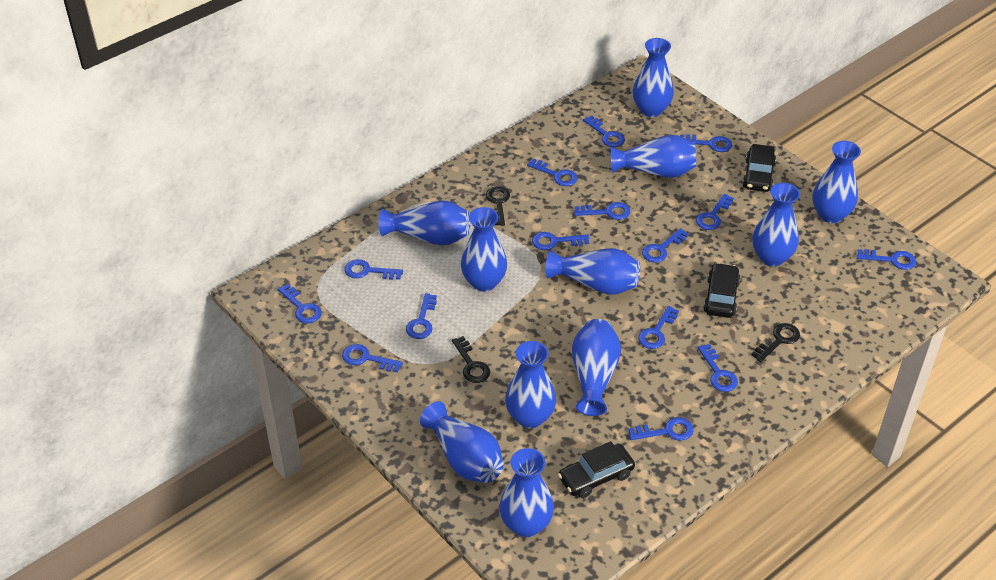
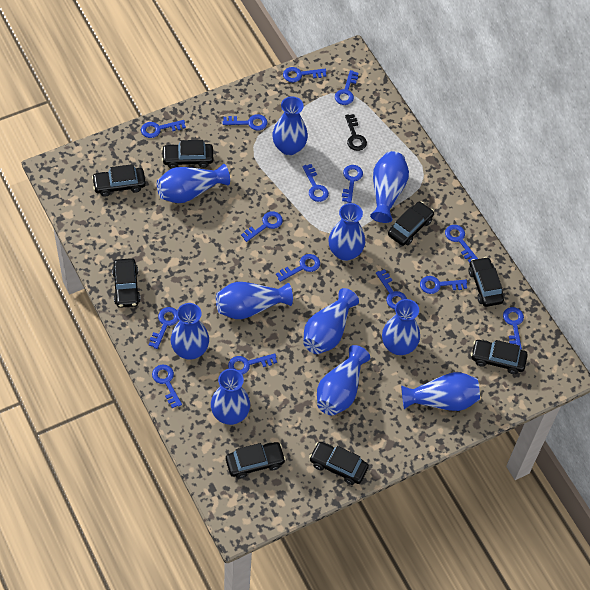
black car: 3 -> 8
black key: 3 -> 1

